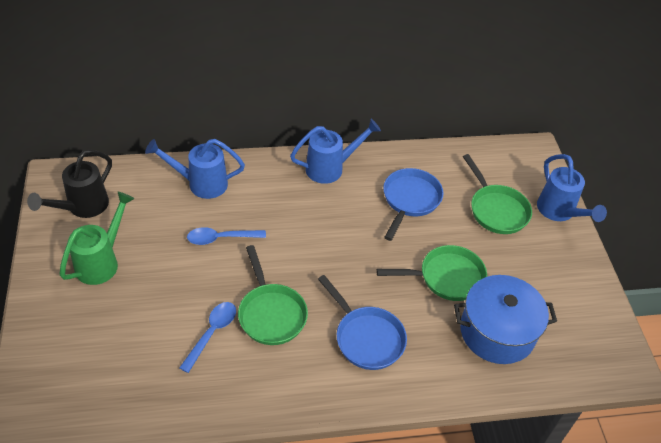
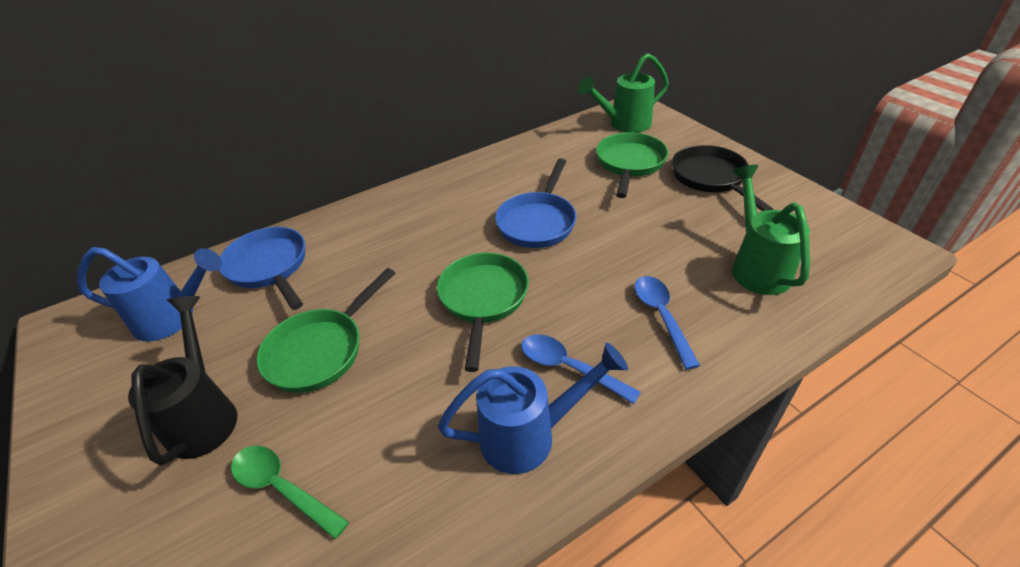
black pan: 0 -> 1
blue pot: 1 -> 0
blue watering can: 3 -> 2
green spoon: 0 -> 1
green watering can: 1 -> 2

